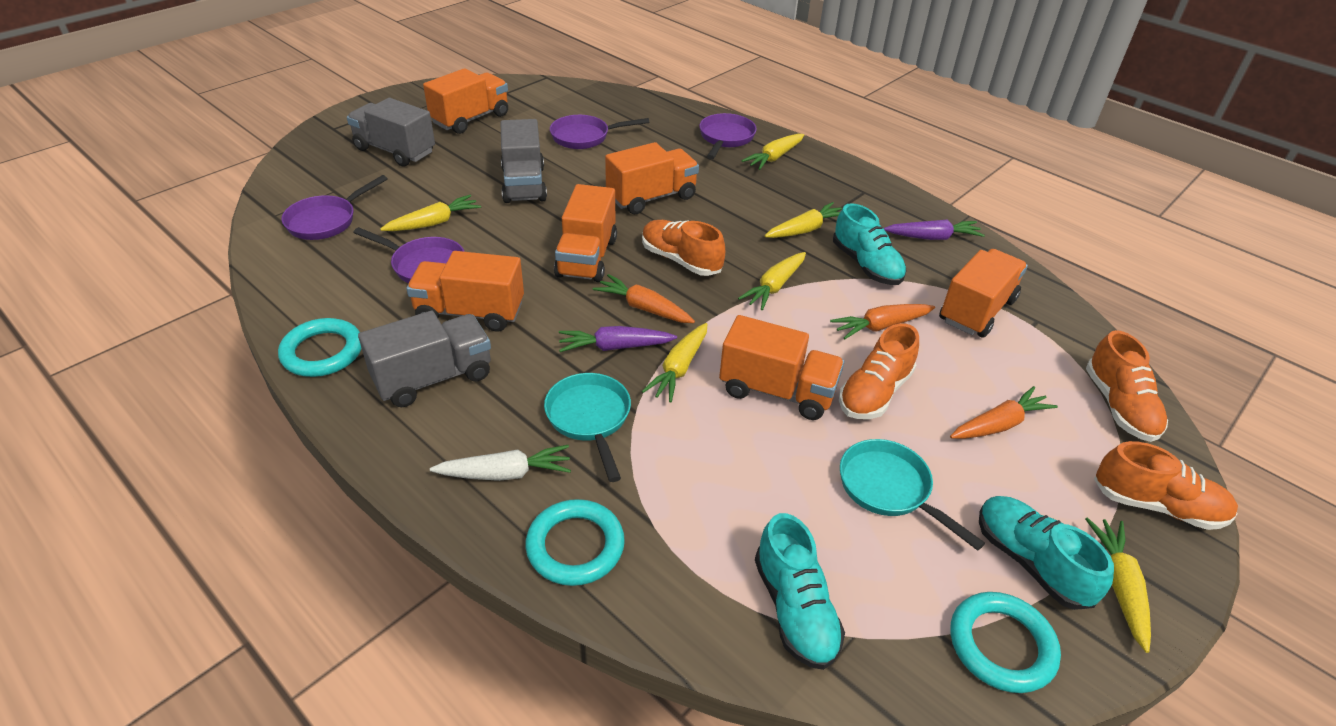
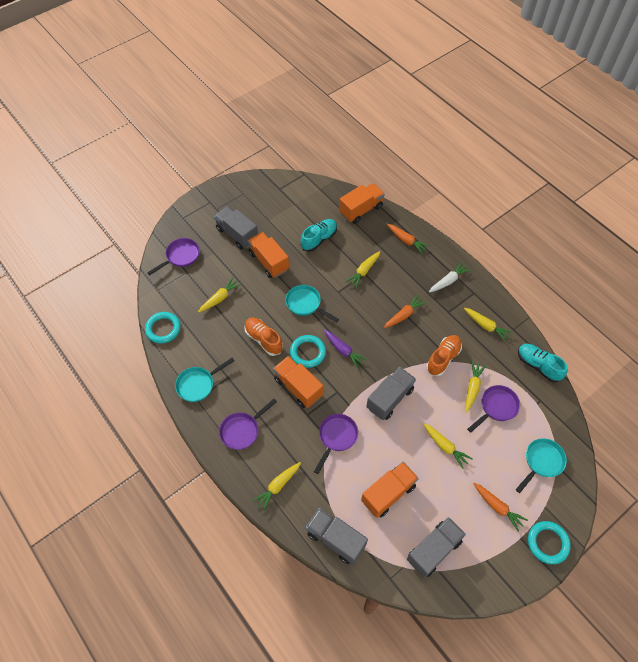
grey truck: 3 -> 4
orange shoe: 4 -> 2
orange truck: 6 -> 4
purple carrot: 2 -> 1
turquoise pan: 2 -> 3
turquoise shoe: 3 -> 2

